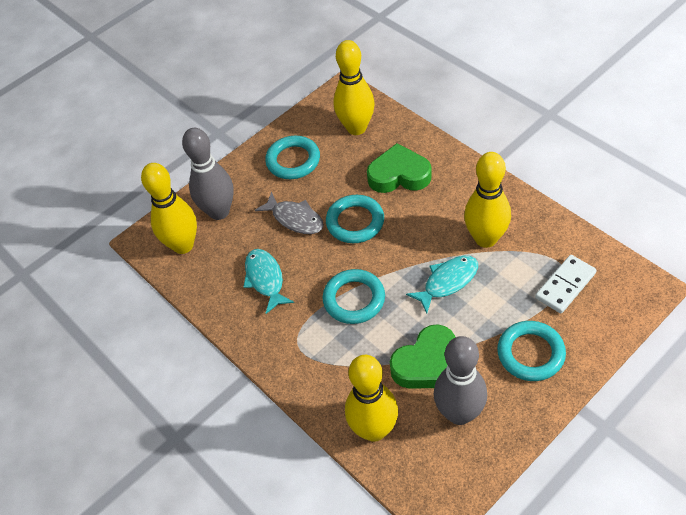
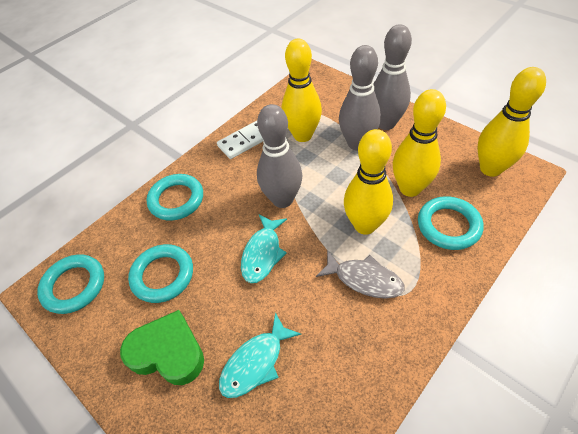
green heart: 2 -> 1
grey bowling pin: 2 -> 3

